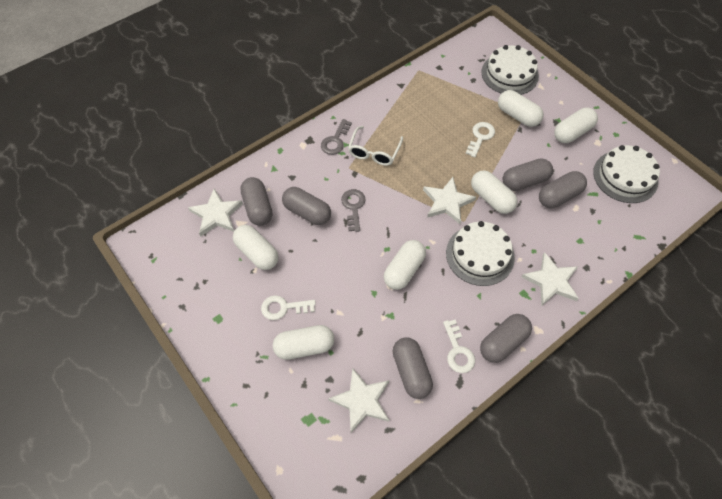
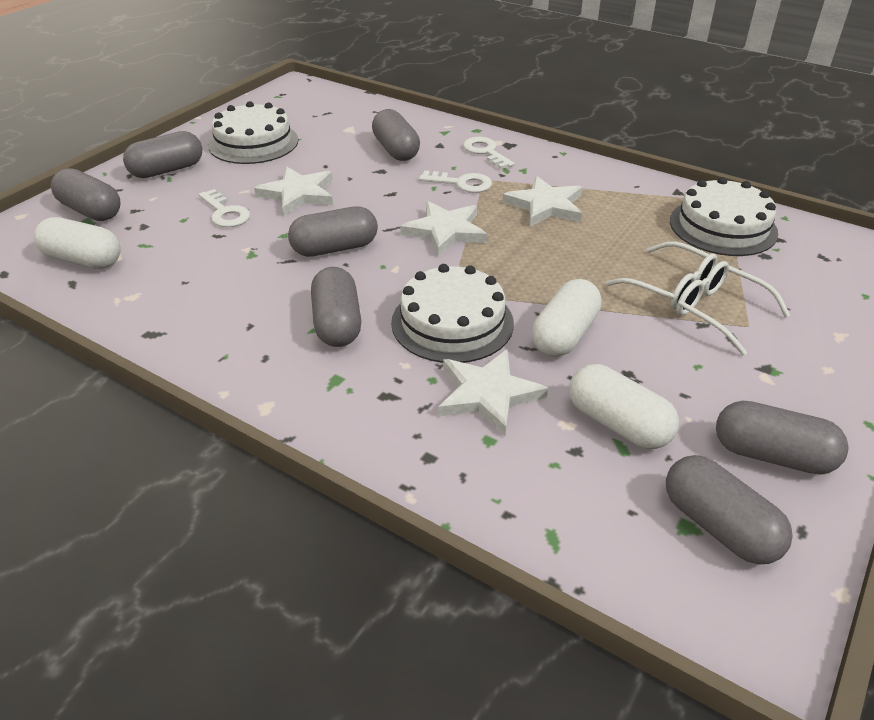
grey capsule: 6 -> 7
grey key: 2 -> 0
white capsule: 6 -> 3
white glasses: 1 -> 2

